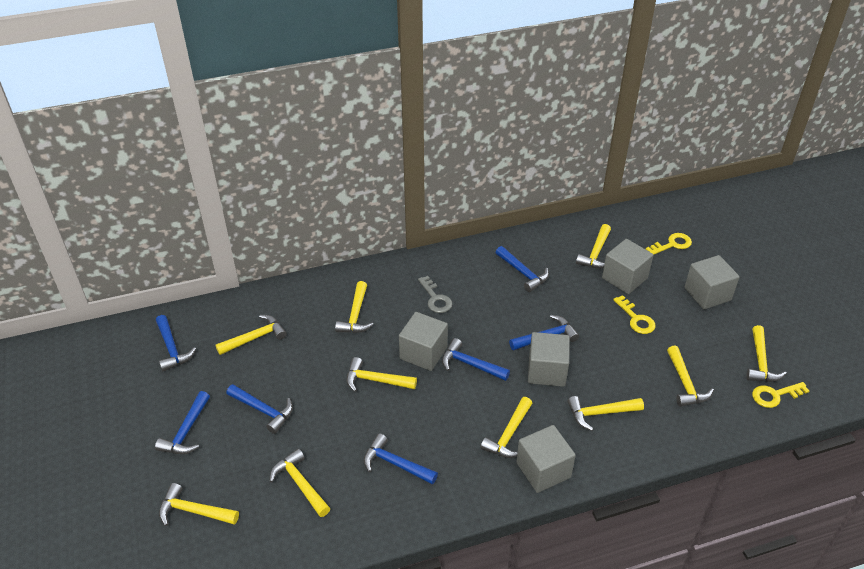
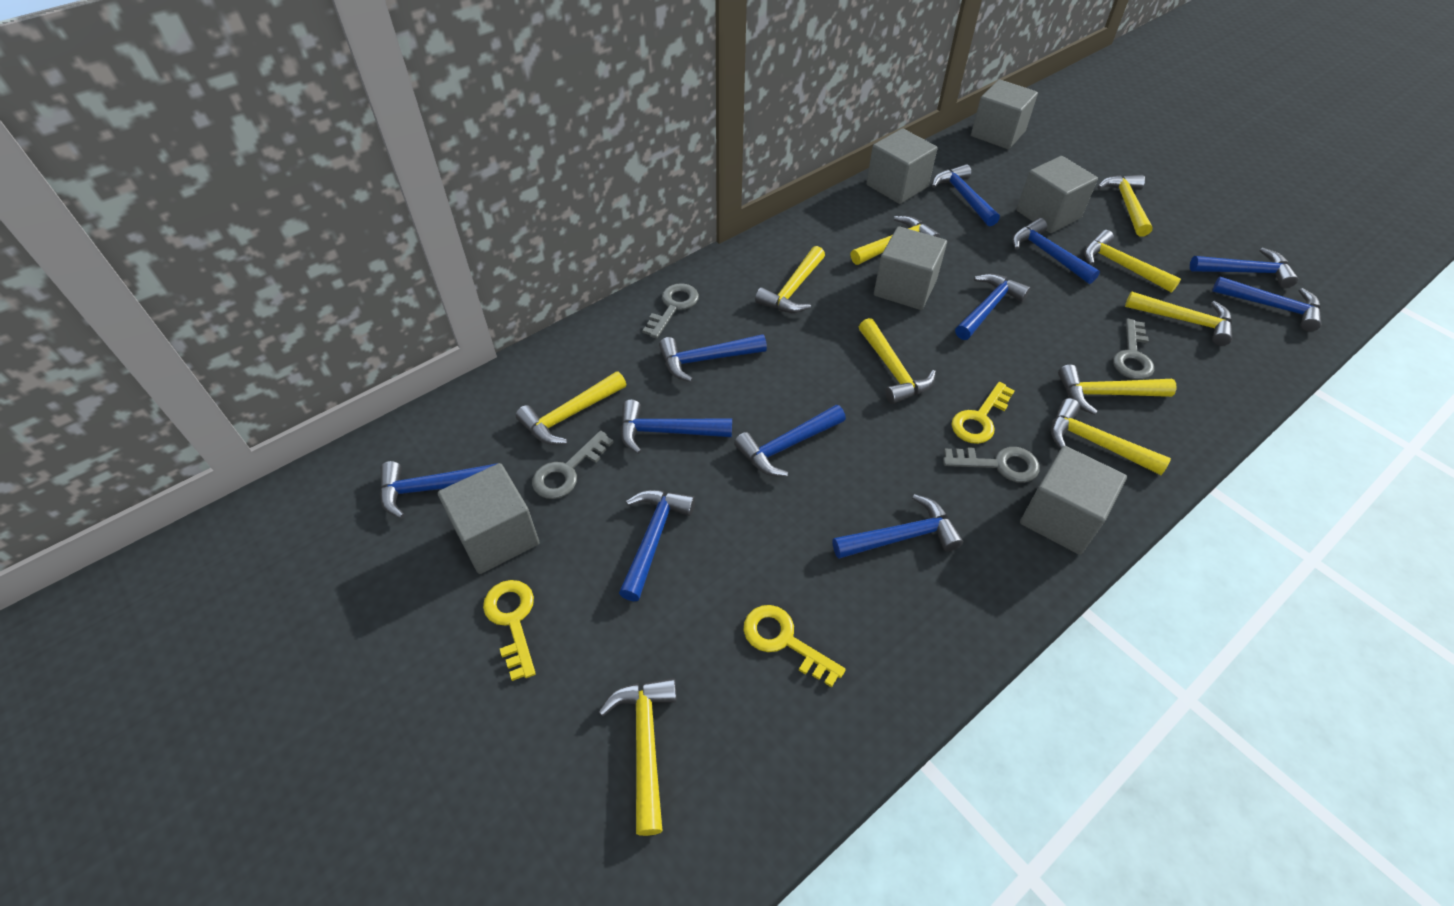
blue hammer: 7 -> 11
grey cube: 5 -> 6
grey key: 1 -> 4

